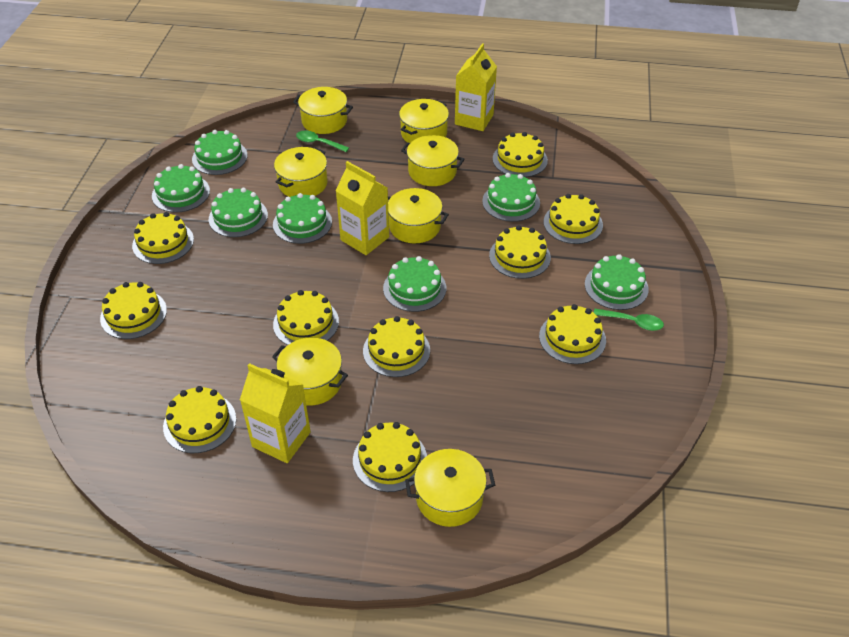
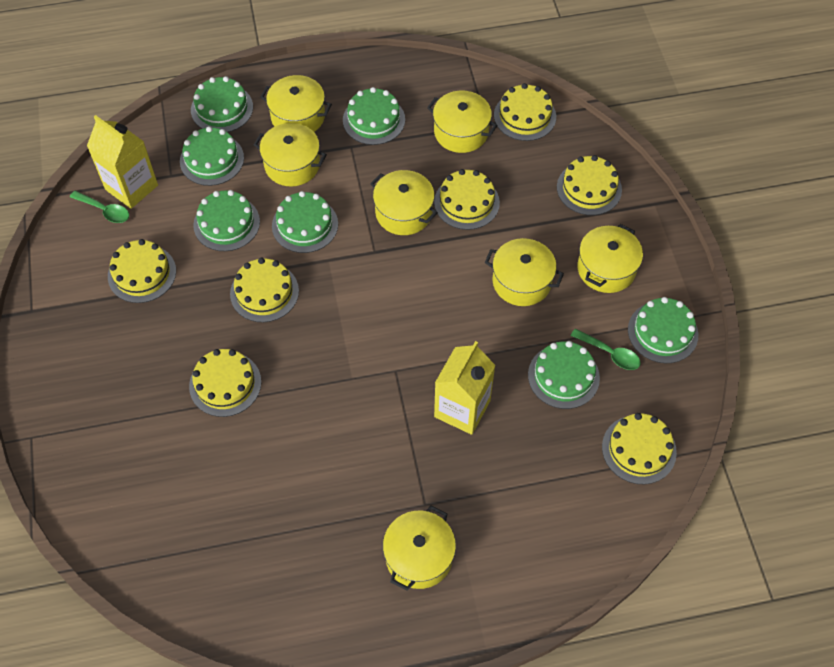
yellow cake: 10 -> 7
yellow carton: 3 -> 2

